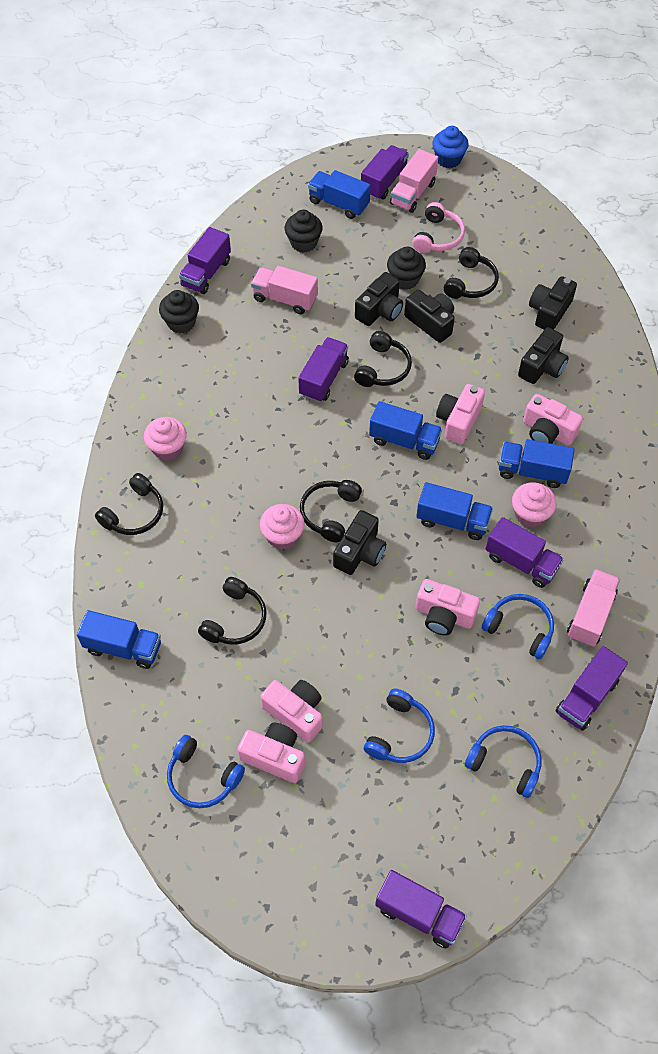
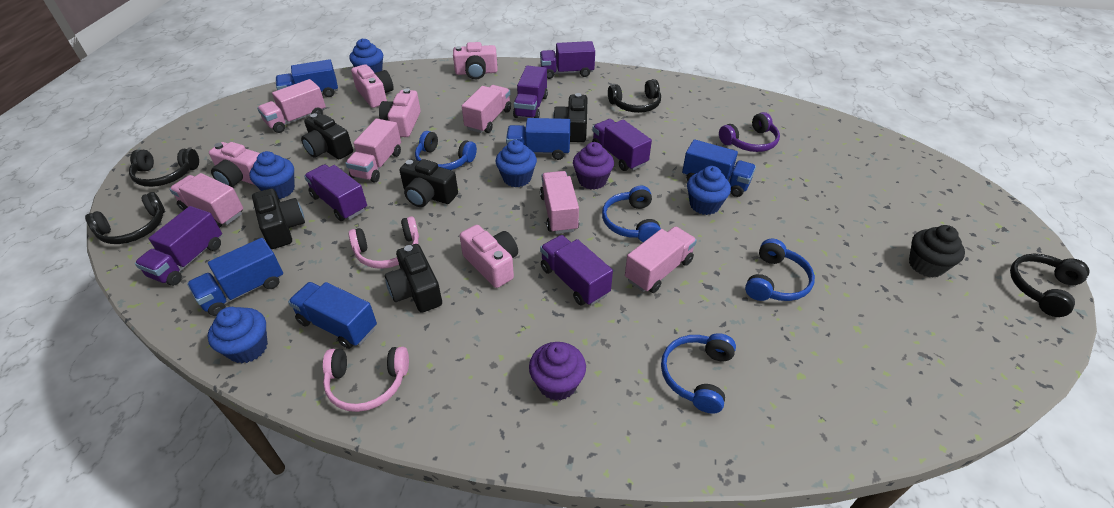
black cupcake: 3 -> 1
black headphones: 5 -> 4
blue cupcake: 1 -> 5
pink cupcake: 3 -> 0
pink headphones: 1 -> 2
pink truck: 3 -> 6
purple cupcake: 0 -> 2
purple headphones: 0 -> 1

